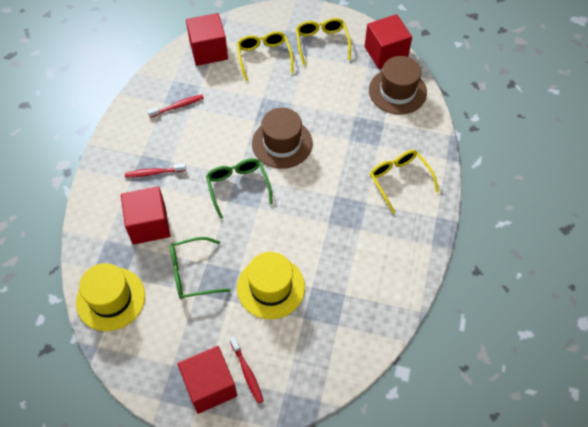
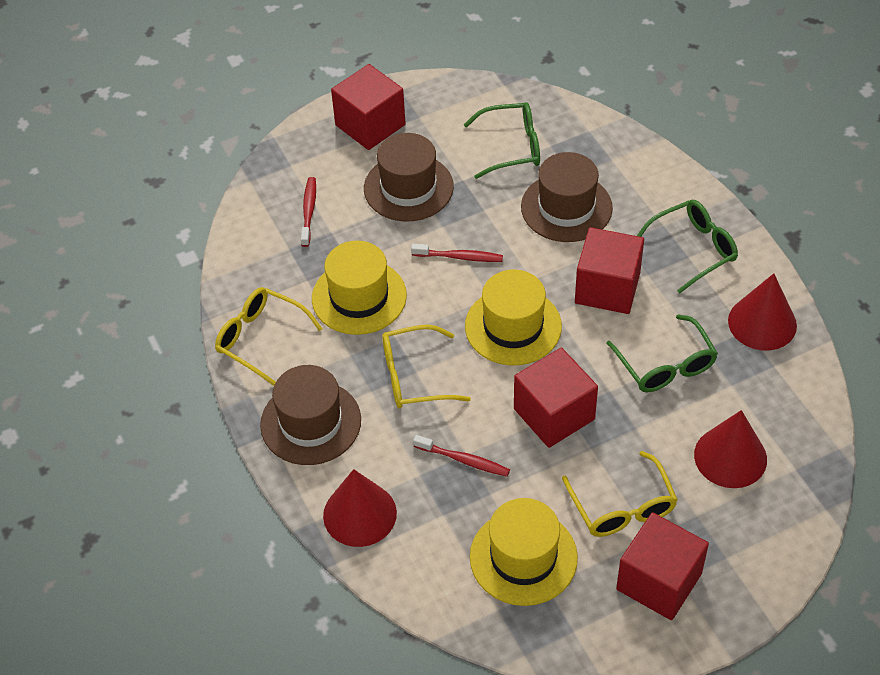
brown hat: 2 -> 3
green glasses: 2 -> 3
red cone: 0 -> 3
yellow hat: 2 -> 3

